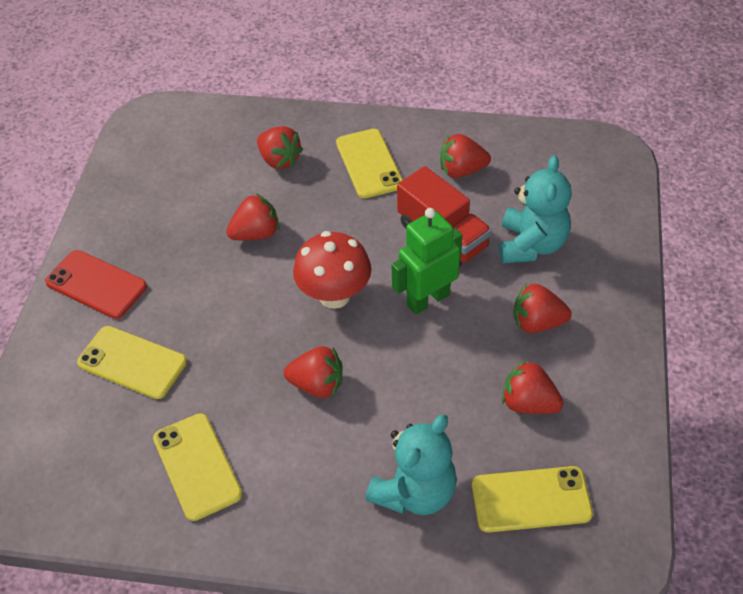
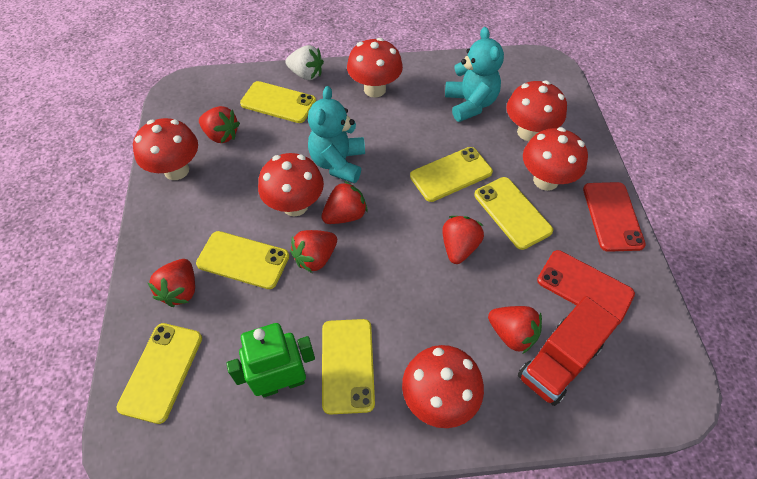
red mushroom: 1 -> 6
red phone: 1 -> 2
white strawberry: 0 -> 1
yellow phone: 4 -> 6

